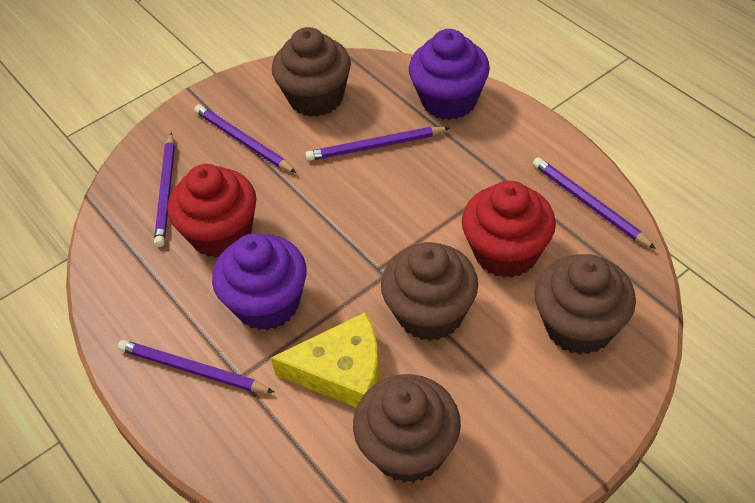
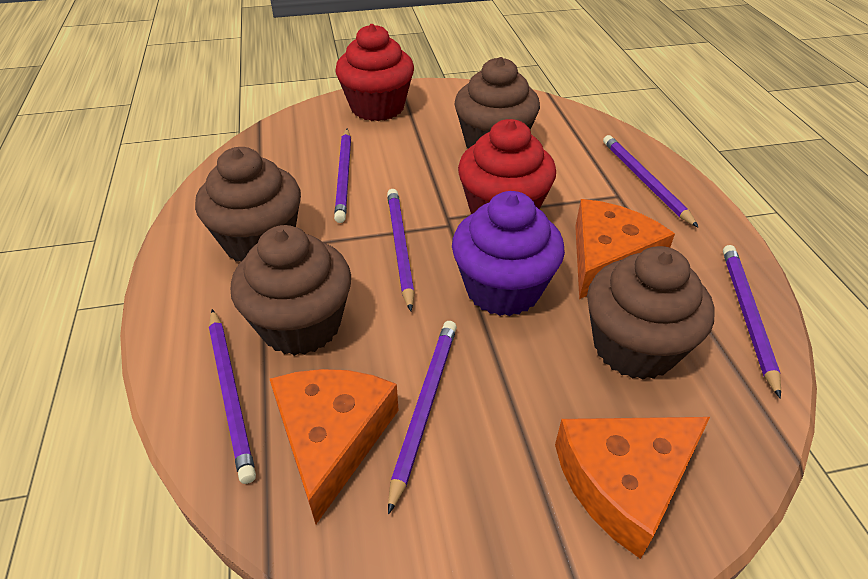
orange cheese: 0 -> 3
purple cupcake: 2 -> 1
purple pencil: 5 -> 6
yellow cheese: 1 -> 0

